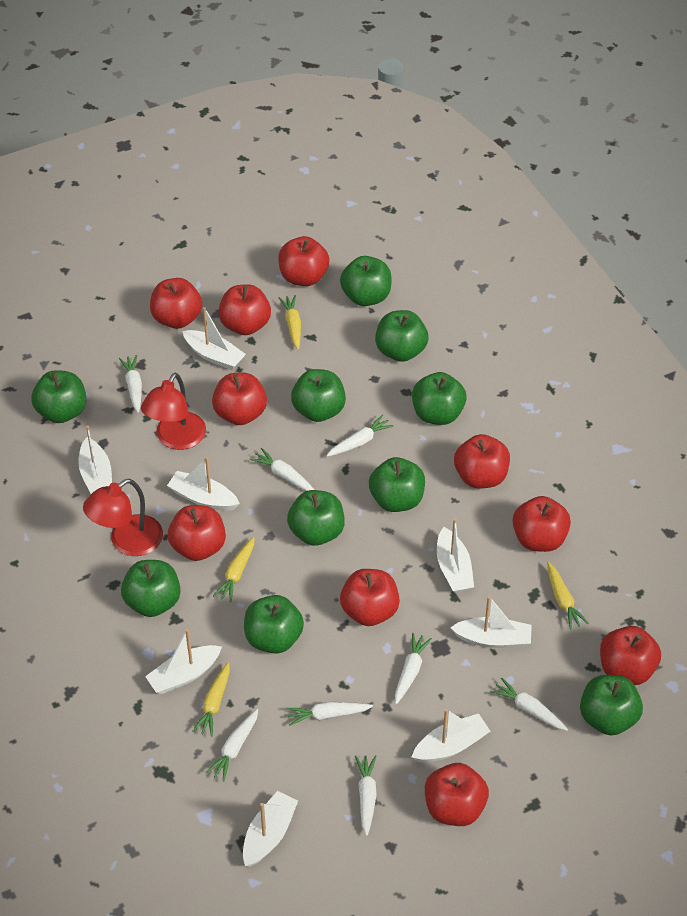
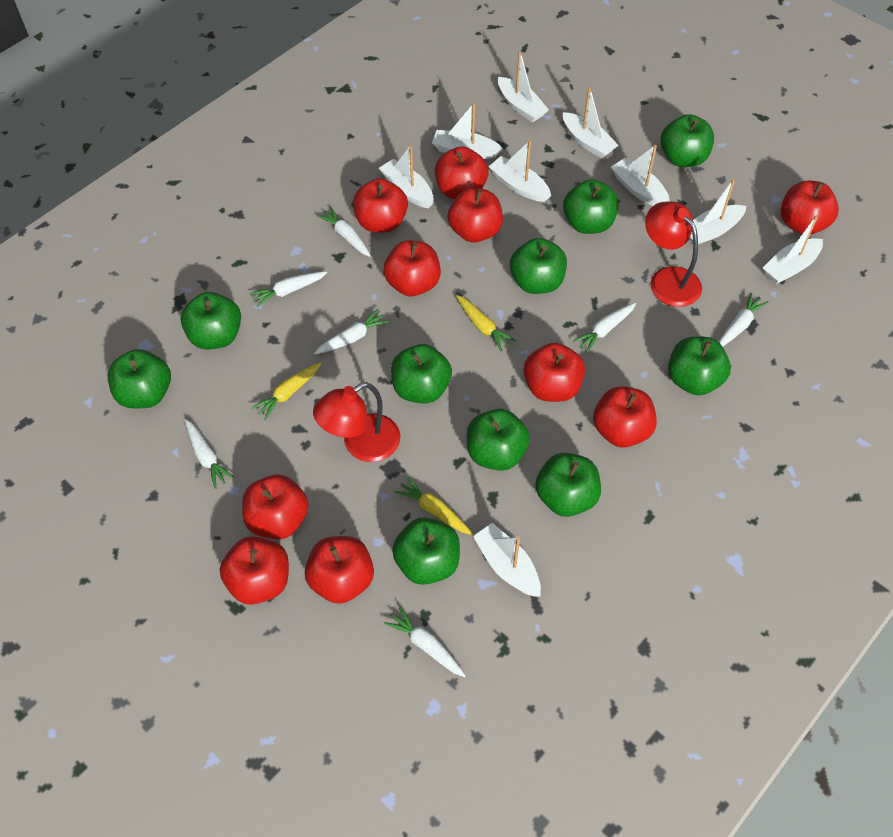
white boat: 8 -> 9
white carrot: 8 -> 7
yellow carrot: 4 -> 3

